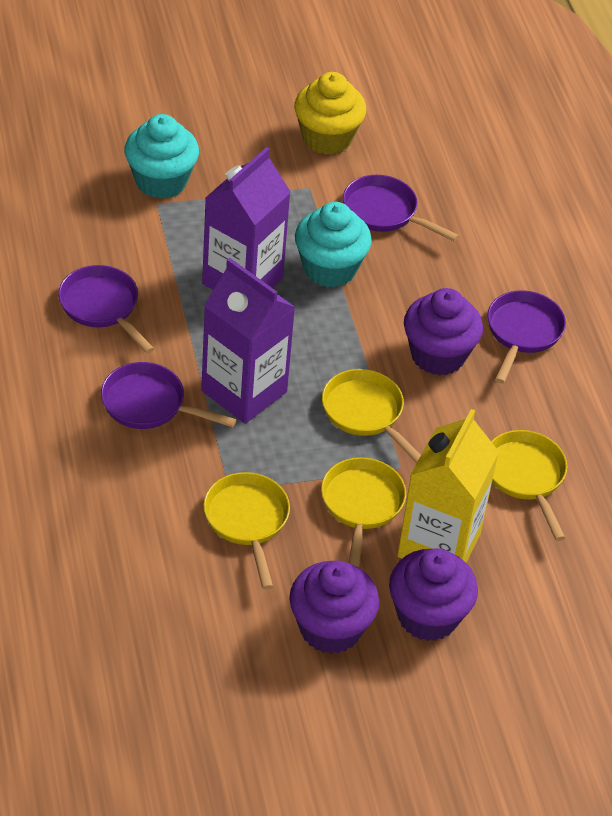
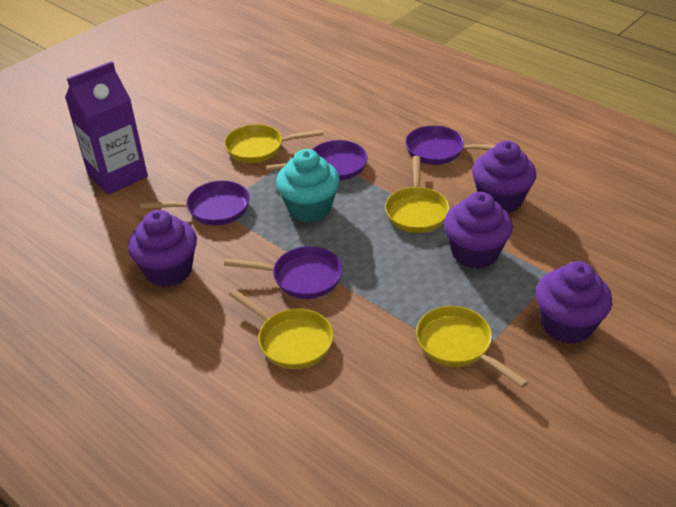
purple carton: 2 -> 1
purple cupcake: 3 -> 4
turquoise cupcake: 2 -> 1
yellow carton: 1 -> 0
yellow cupcake: 1 -> 0

